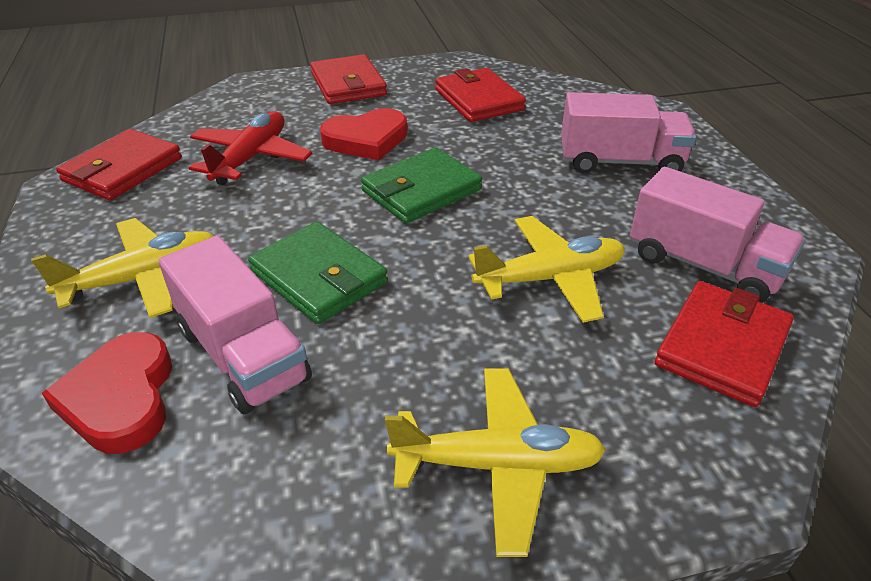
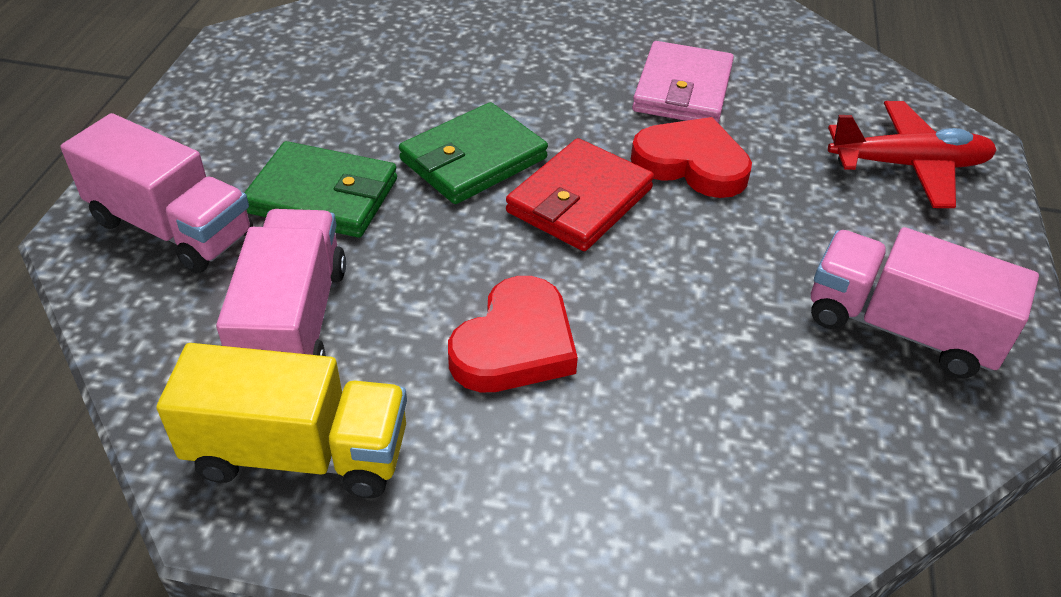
pink wallet: 0 -> 1
red wallet: 4 -> 1
yellow plane: 3 -> 0
yellow truck: 0 -> 1

